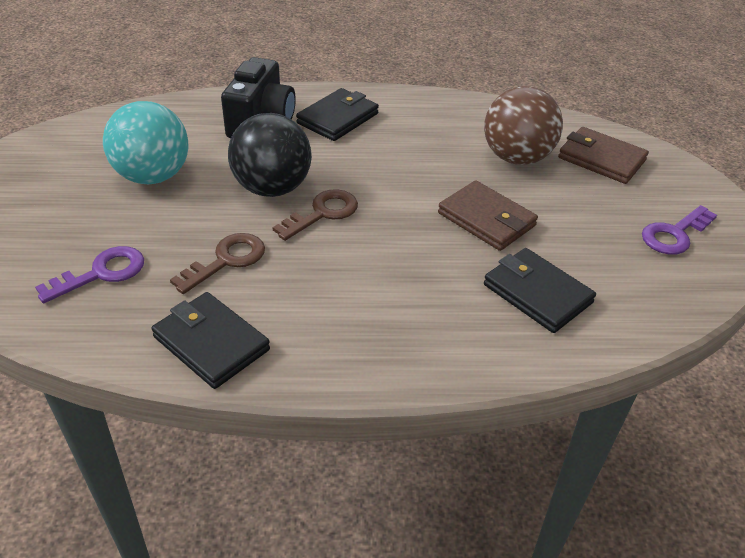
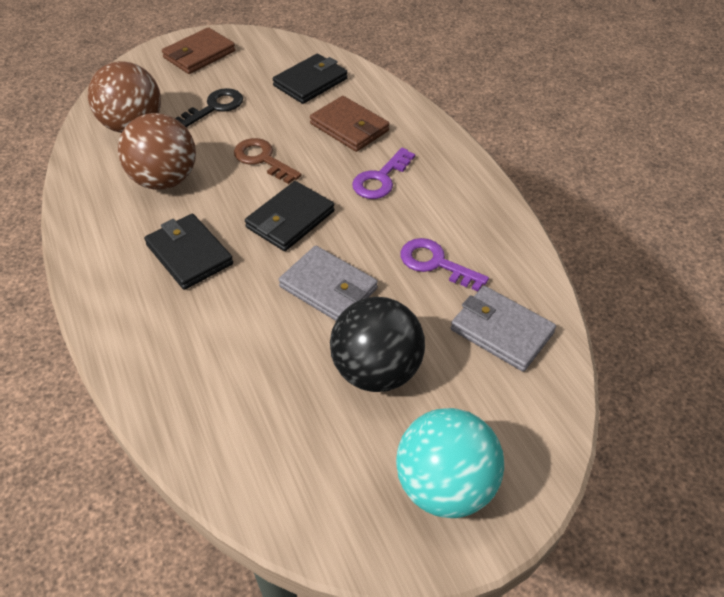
black camera: 1 -> 0
black key: 0 -> 1
brown ball: 1 -> 2
brown key: 2 -> 1
grey wallet: 0 -> 2

